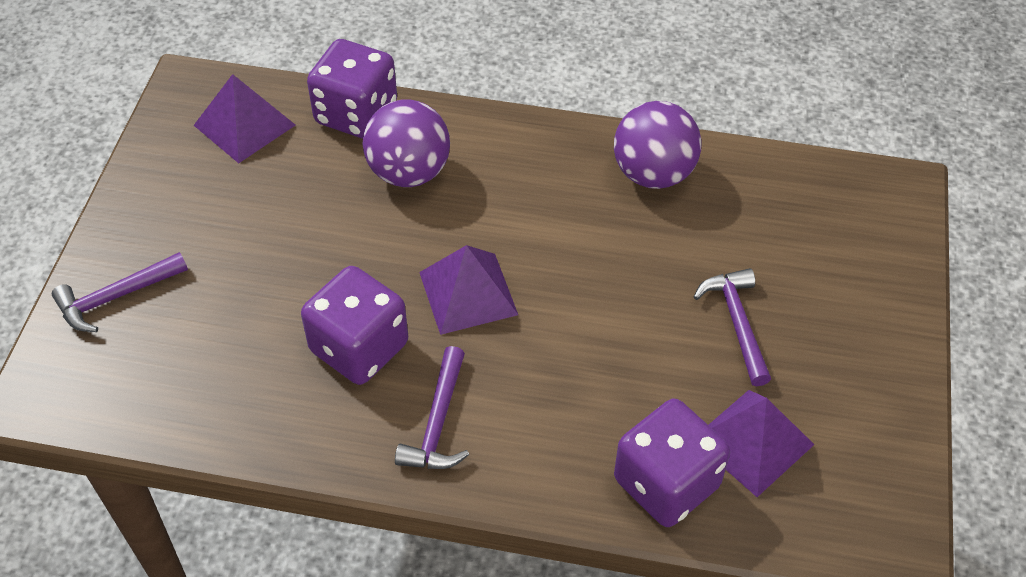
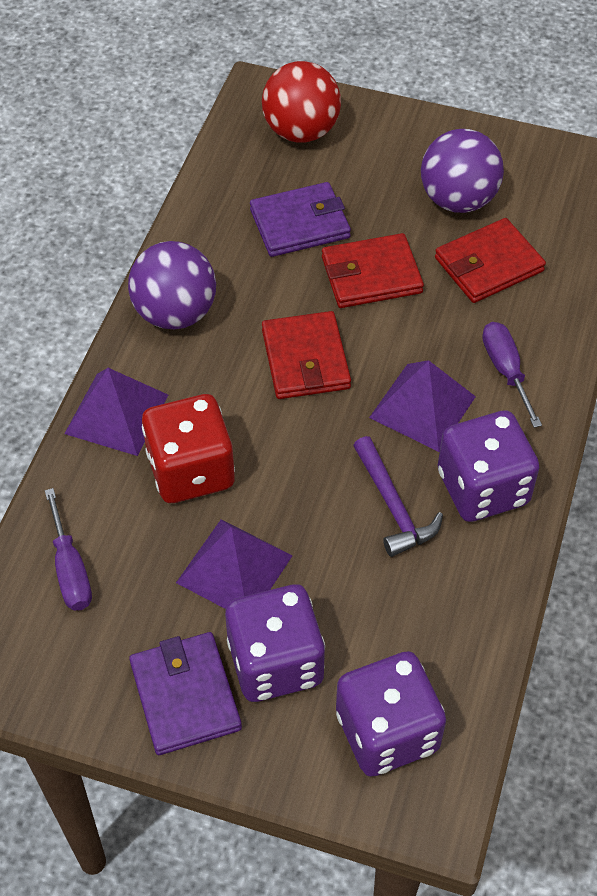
purple hammer: 3 -> 1
purple screwdriver: 0 -> 2
purple wallet: 0 -> 2
red ball: 0 -> 1
red dice: 0 -> 1
red wallet: 0 -> 3

